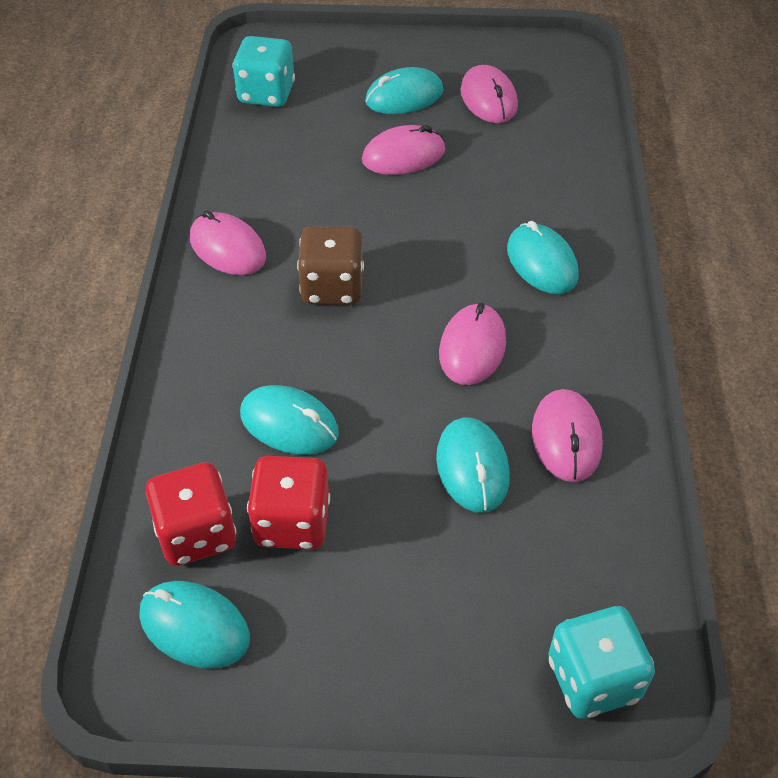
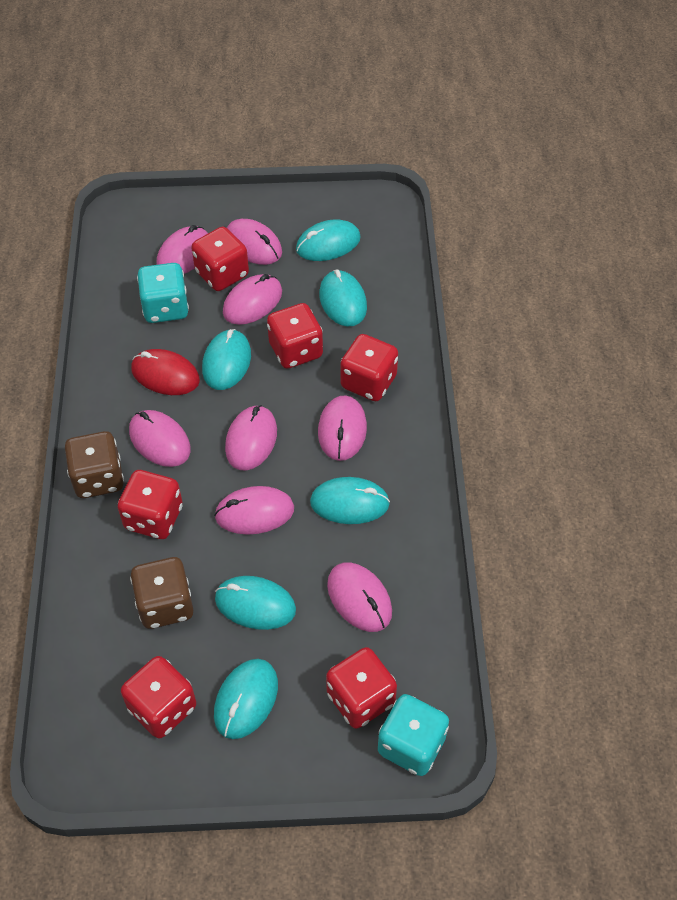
brown dice: 1 -> 2
pink mouse: 5 -> 8
red dice: 2 -> 6
red mouse: 0 -> 1
turquoise mouse: 5 -> 6

